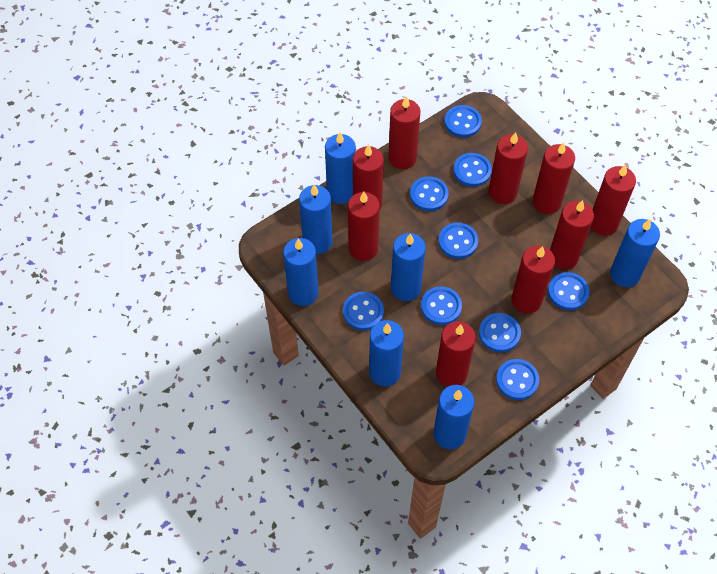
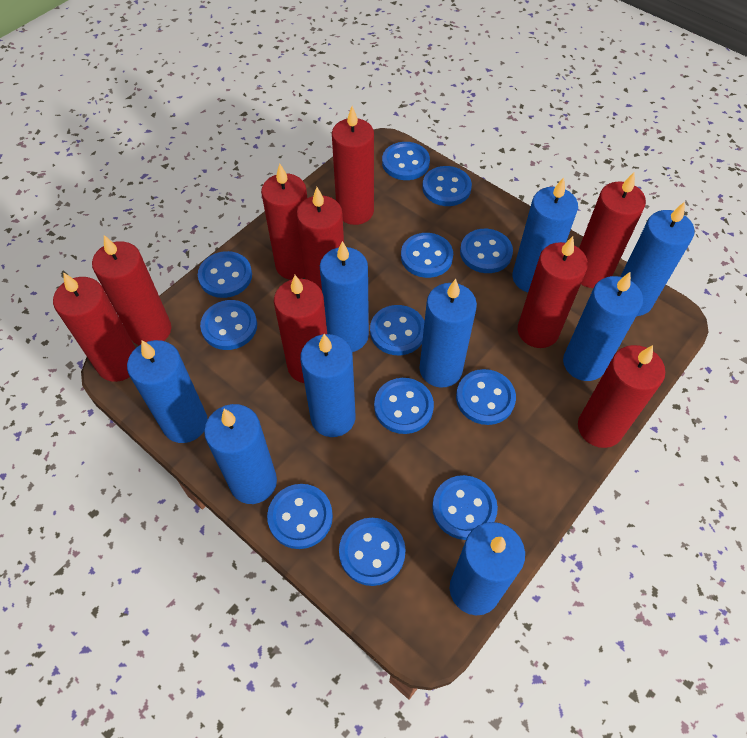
blue button: 9 -> 12
blue candle: 7 -> 9

